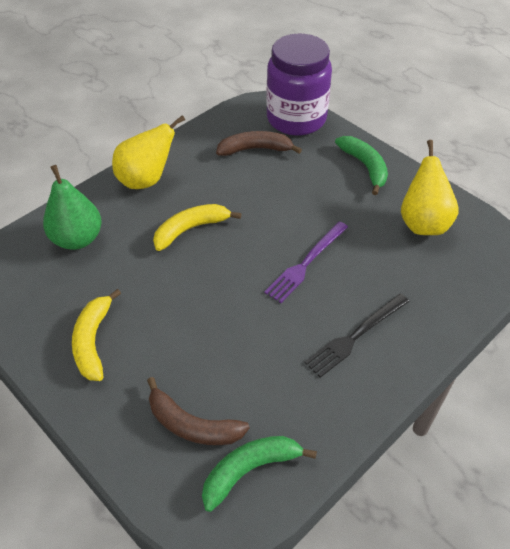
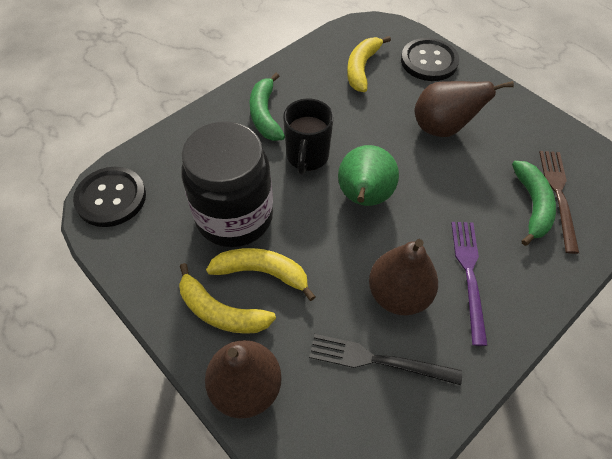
black button: 0 -> 2
black jar: 0 -> 1
black mug: 0 -> 1
brown banana: 2 -> 0
brown fork: 0 -> 1
brown pear: 0 -> 3
purple jar: 1 -> 0
yellow banana: 2 -> 3
yellow pear: 2 -> 0

